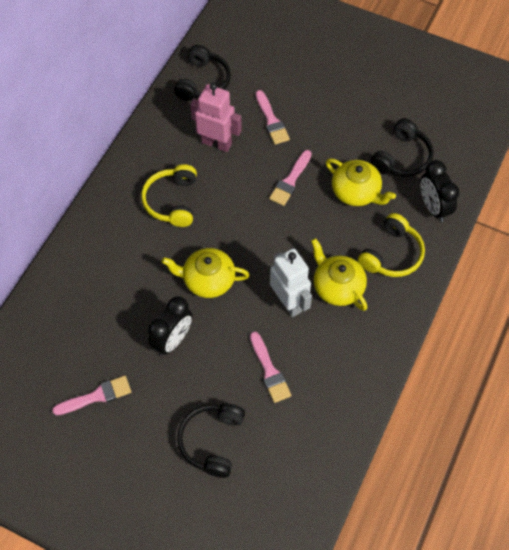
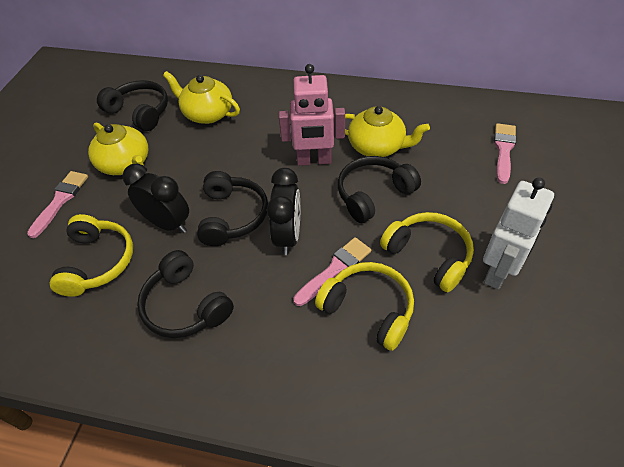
black headphones: 3 -> 4
pink brush: 4 -> 3
yellow headphones: 2 -> 3

